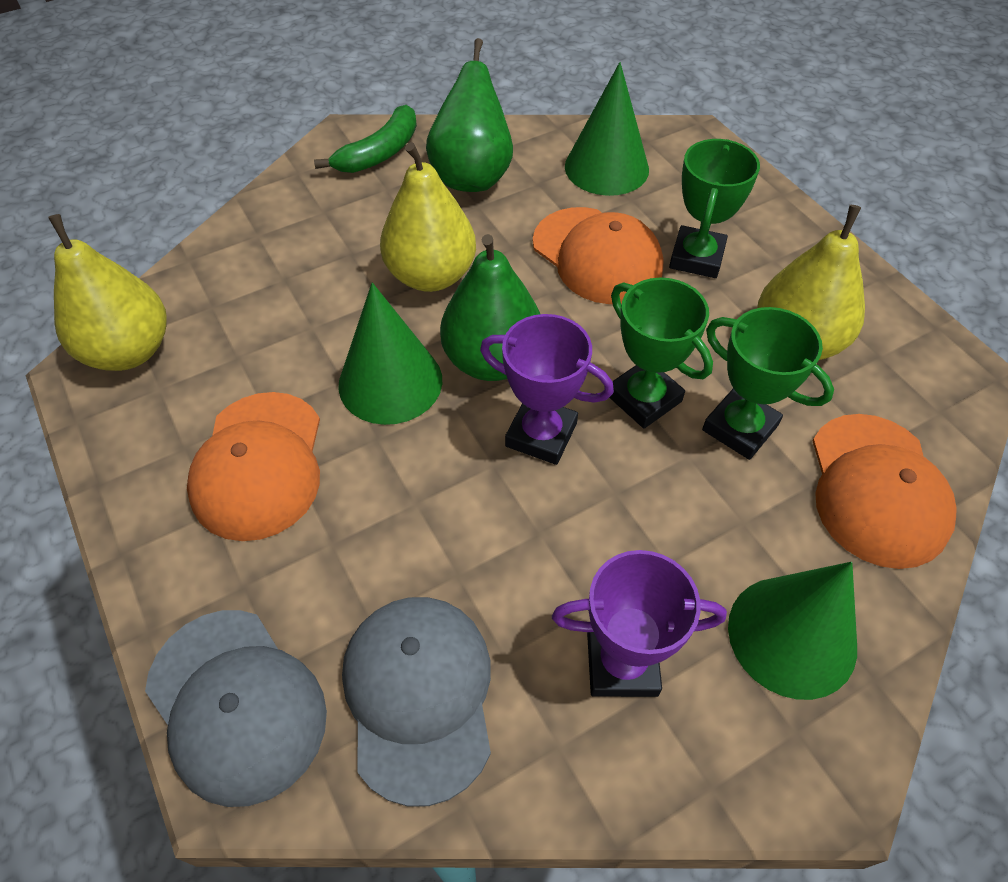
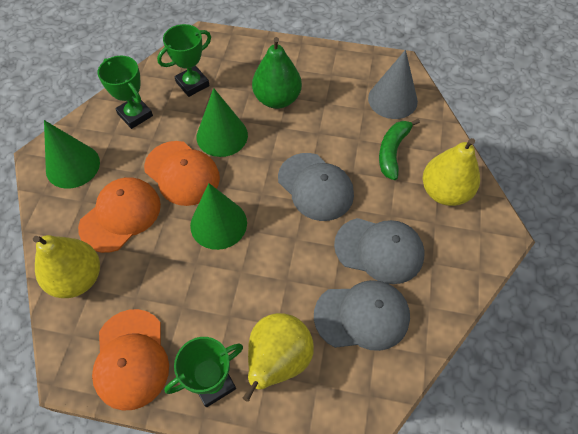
green pear: 2 -> 1
grey cap: 2 -> 3
grey cone: 0 -> 1
purple trophy: 2 -> 0

